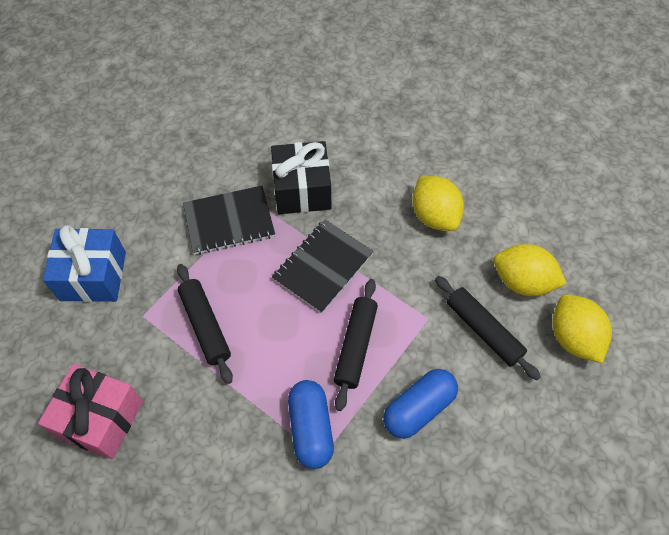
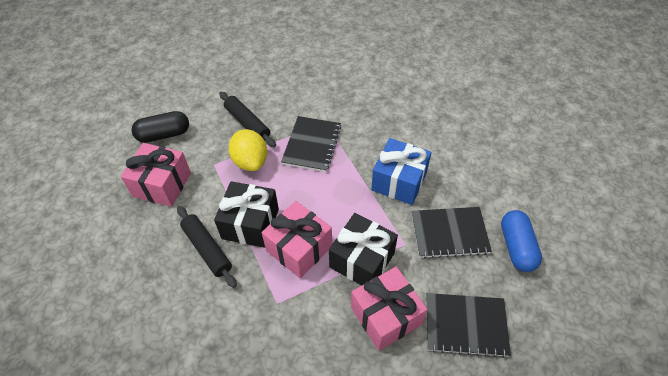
black capsule: 0 -> 1
black gift: 1 -> 2
black notebook: 2 -> 3
black rolling pin: 3 -> 2
blue capsule: 2 -> 1
pink gift: 1 -> 3
yellow lemon: 3 -> 1

